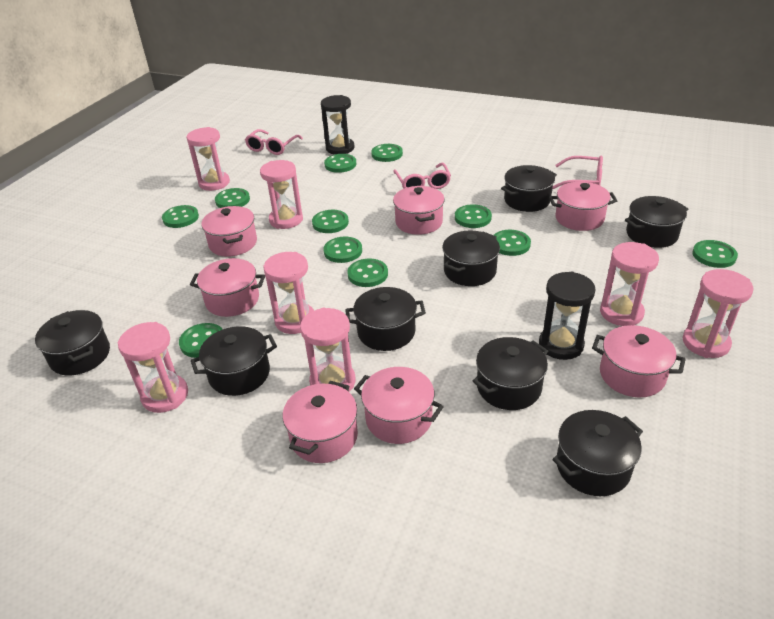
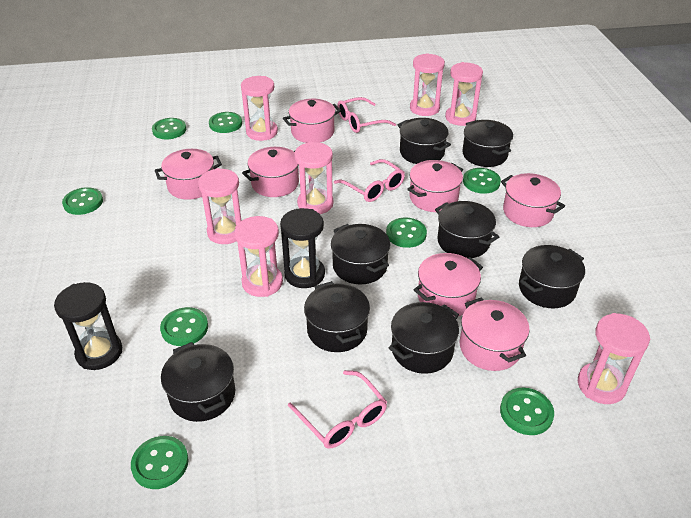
green button: 11 -> 8

